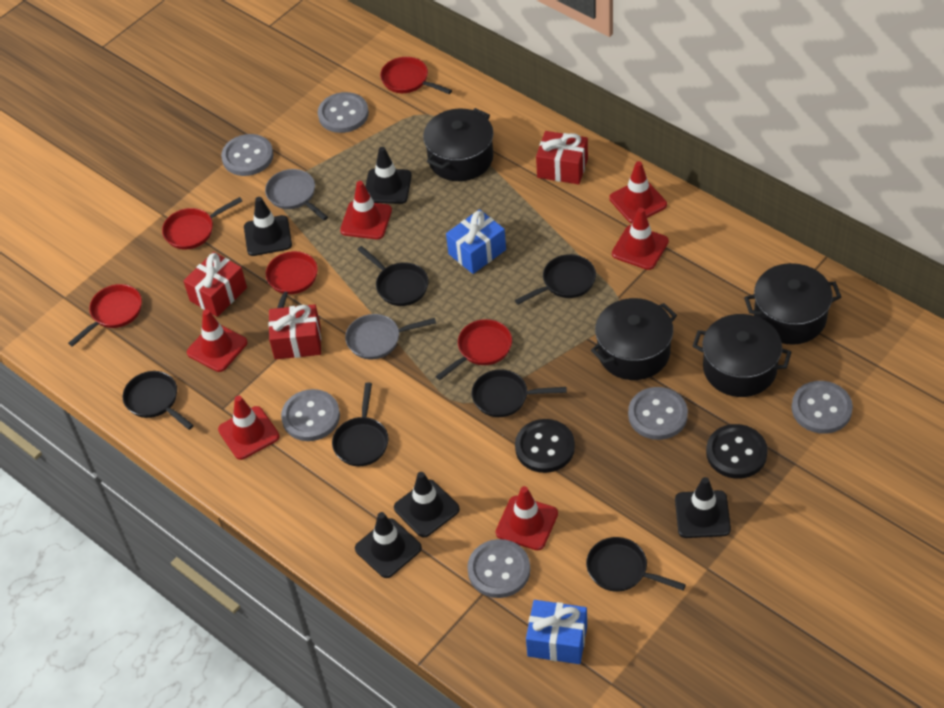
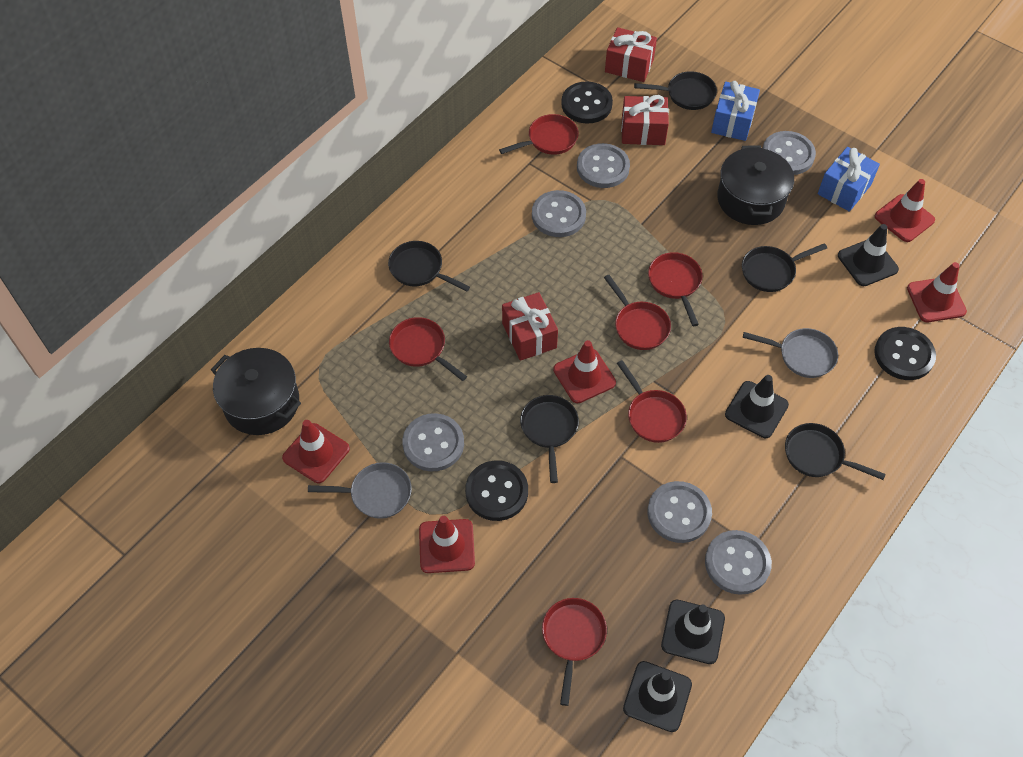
black button: 2 -> 3
black pan: 6 -> 5
black pot: 4 -> 2
black traffic cone: 5 -> 4
red pan: 5 -> 6
red traffic cone: 6 -> 5

